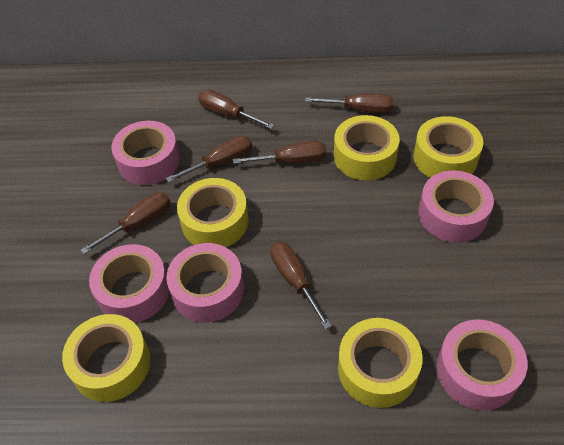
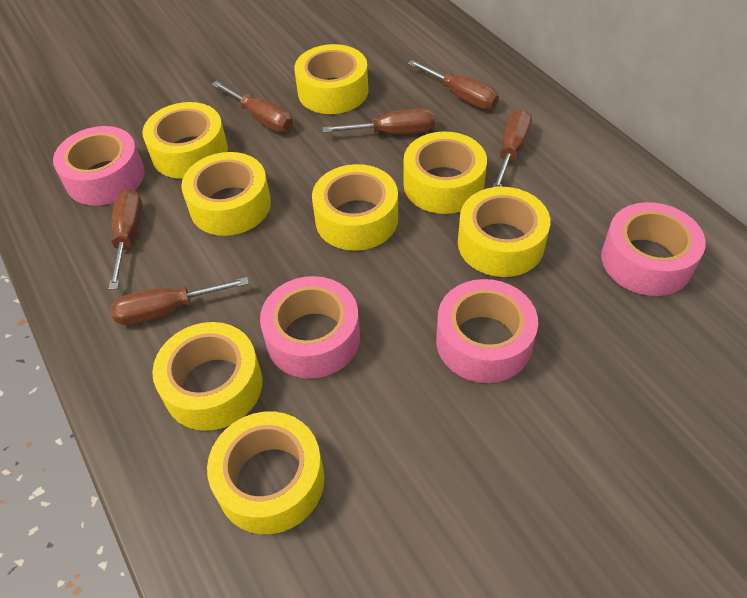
pink tape: 5 -> 4
yellow tape: 5 -> 8

